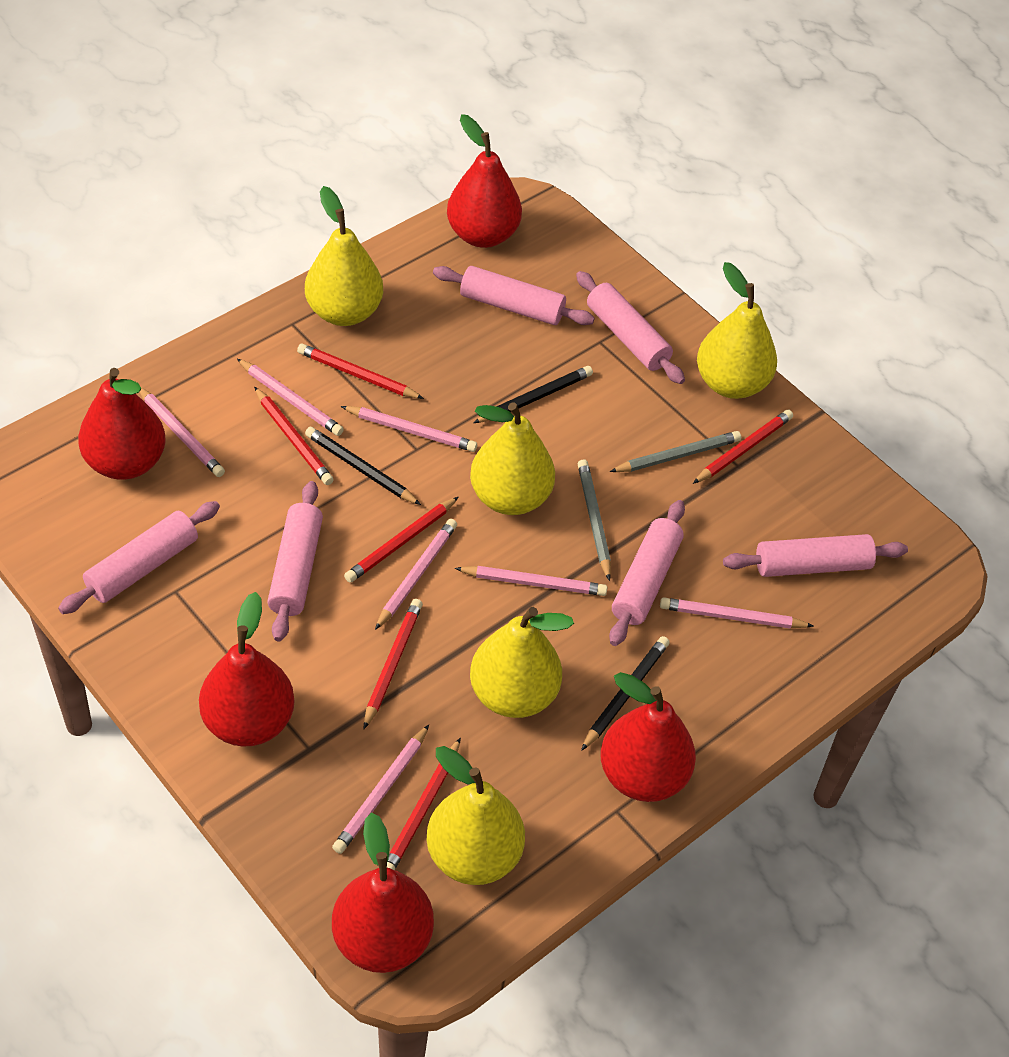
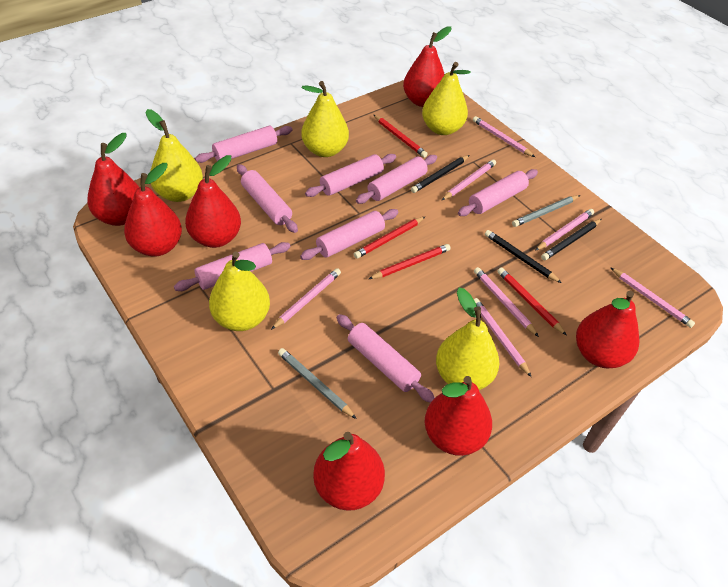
pink rolling pin: 6 -> 8
red pear: 5 -> 7
red pencil: 6 -> 4

